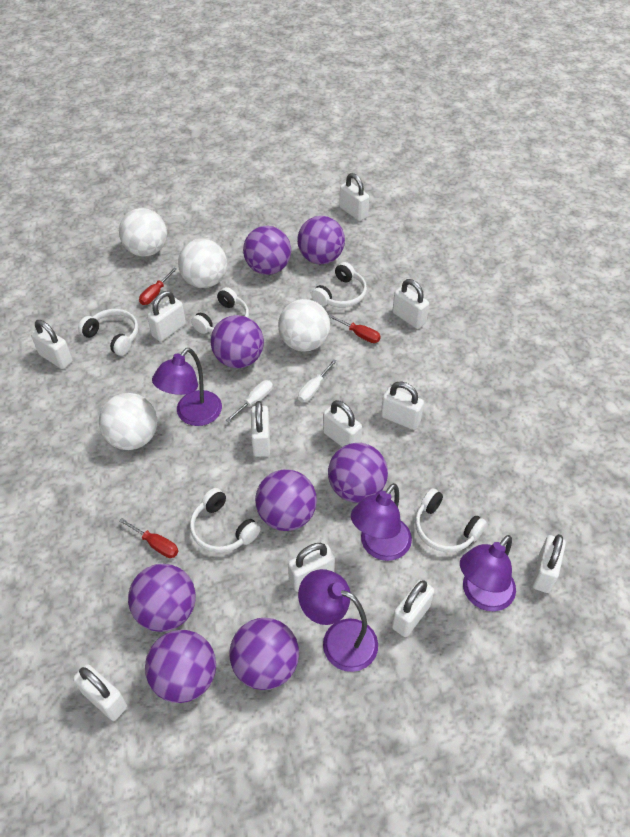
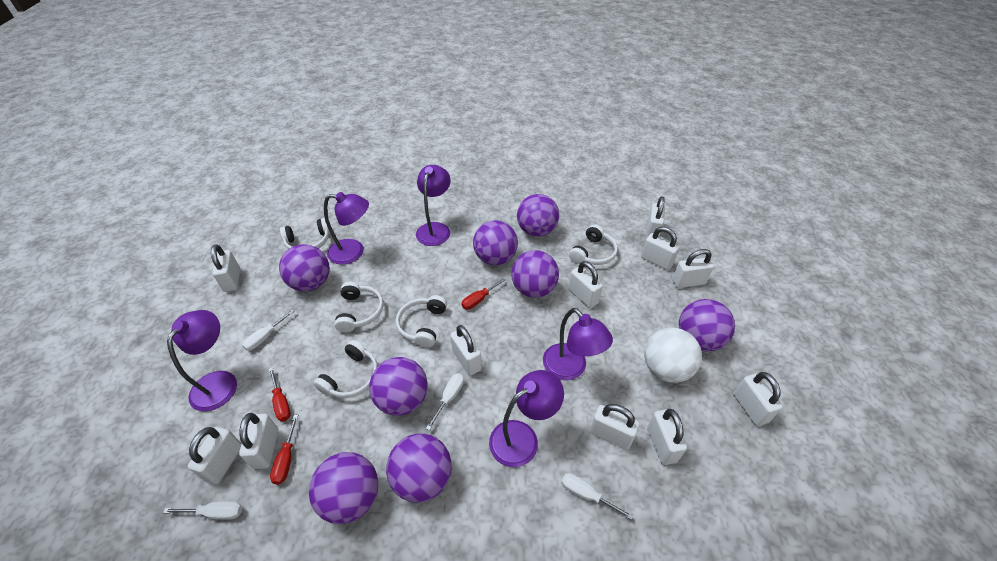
purple lamp: 4 -> 5
white ball: 4 -> 1
white screwdriver: 2 -> 4

